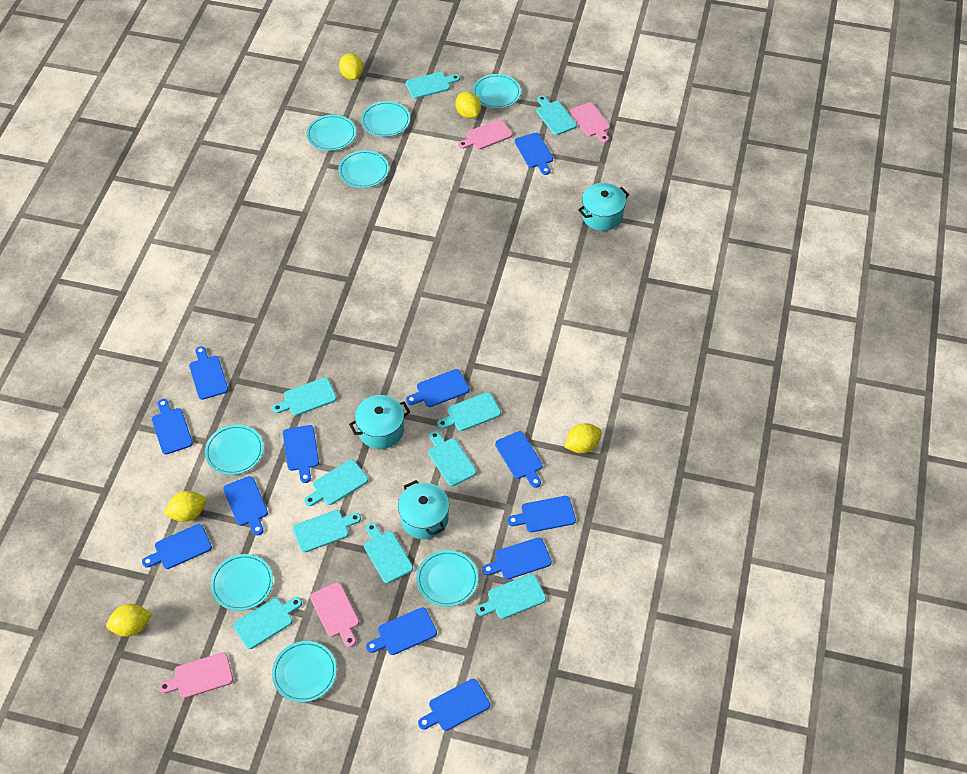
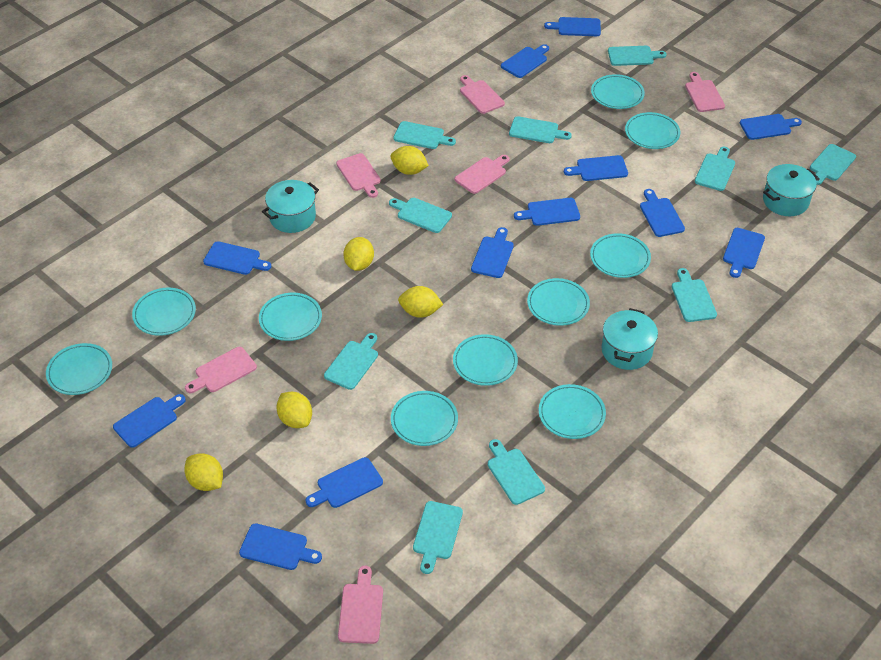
pink cutting board: 4 -> 6
turquoise plate: 8 -> 10

